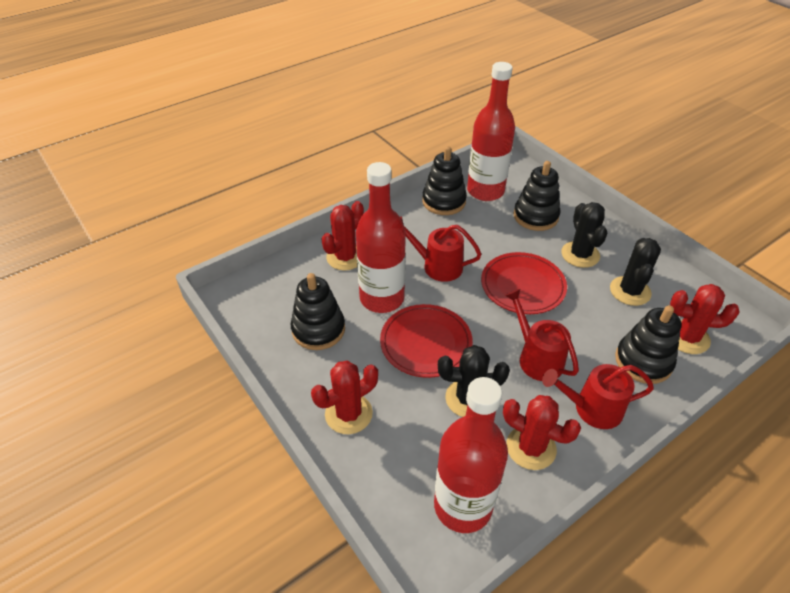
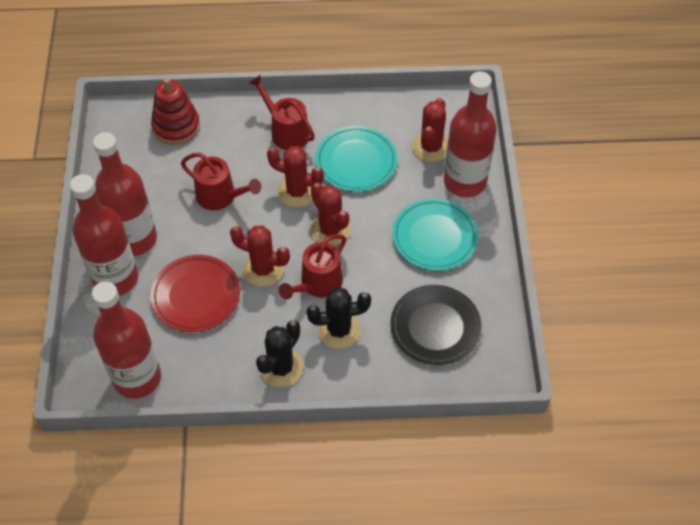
black cactus: 3 -> 2
black plate: 0 -> 1
black stacking toy: 4 -> 0
red bottle: 3 -> 4
red plate: 2 -> 1
red stacking toy: 0 -> 1
turquoise plate: 0 -> 2

